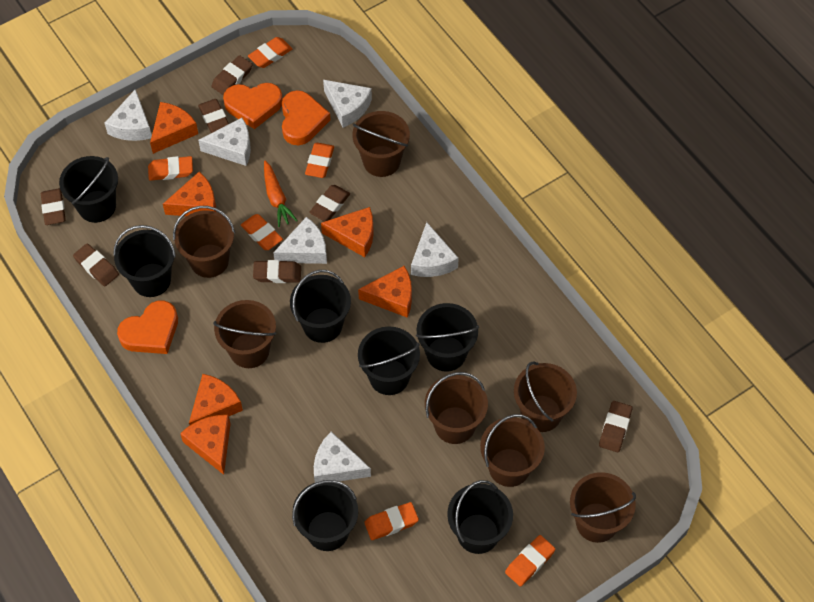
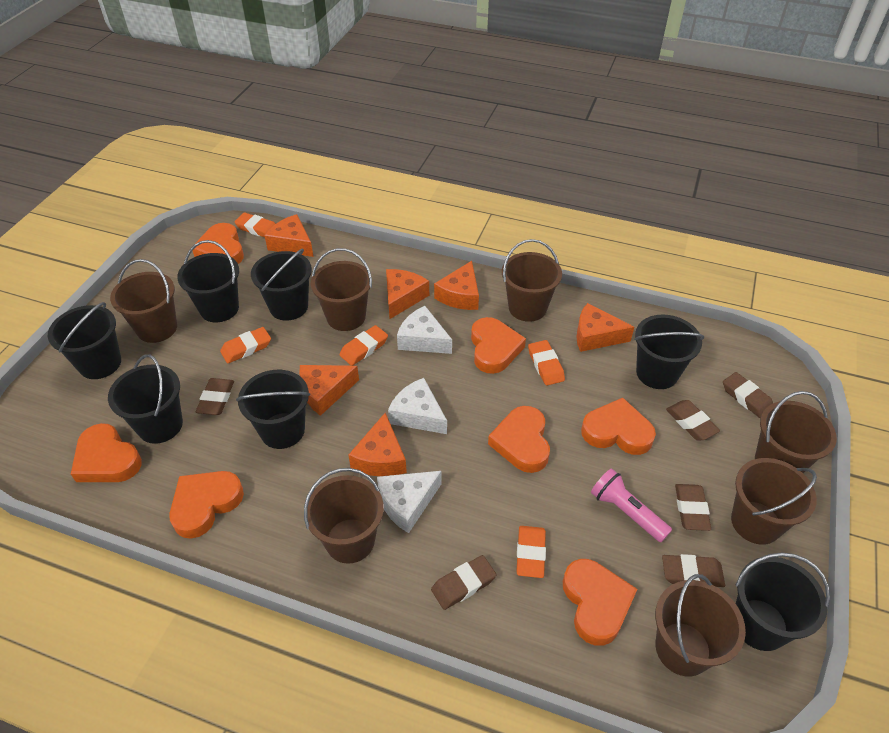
brown eraser: 7 -> 6
orange carrot: 1 -> 0
orange eraser: 6 -> 5
orange heart: 3 -> 7
pink flashlight: 0 -> 1
white cheese: 6 -> 3

